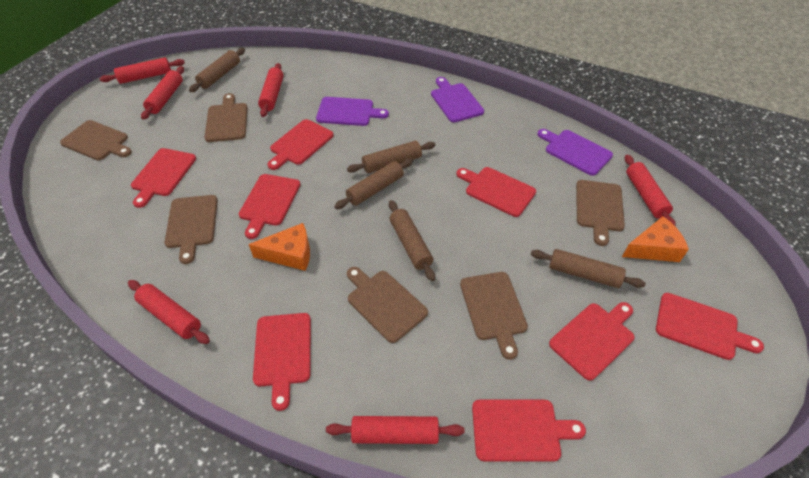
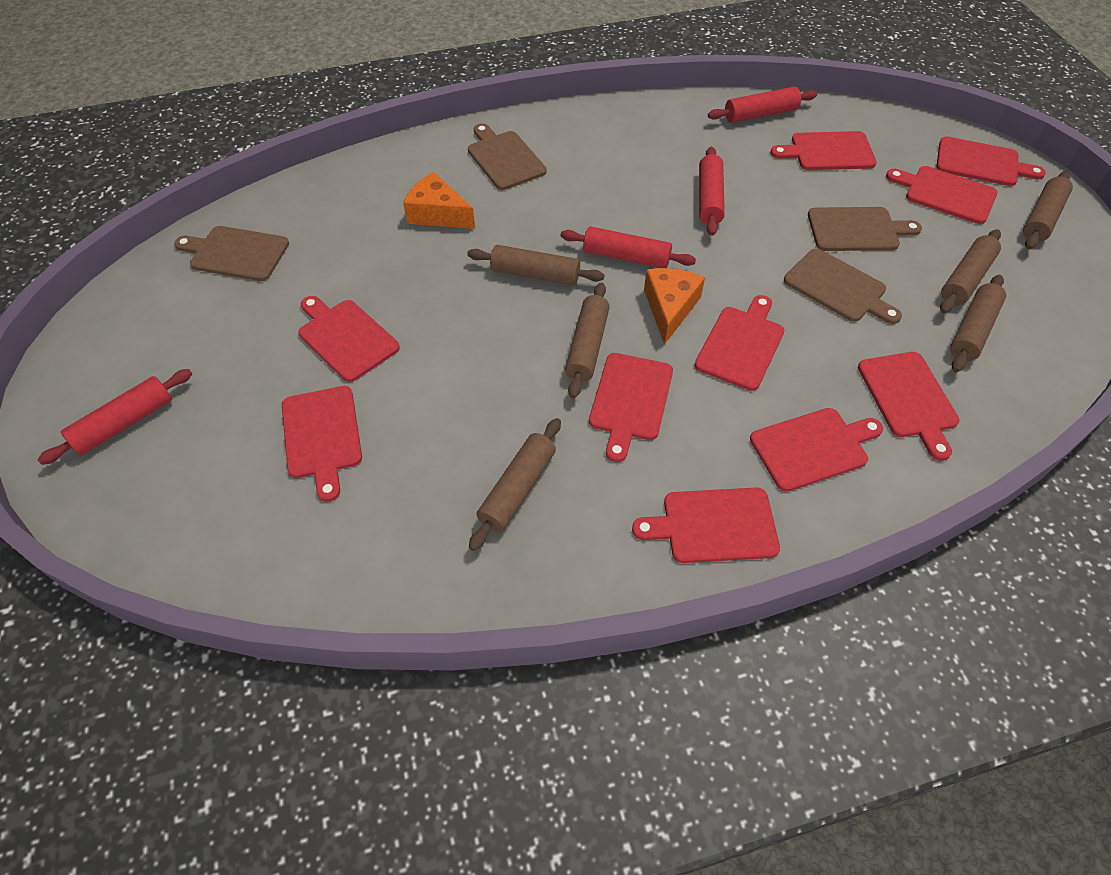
brown cutting board: 6 -> 4
brown rolling pin: 5 -> 6
purple cutting board: 3 -> 0
red cutting board: 8 -> 10
red rolling pin: 6 -> 4

